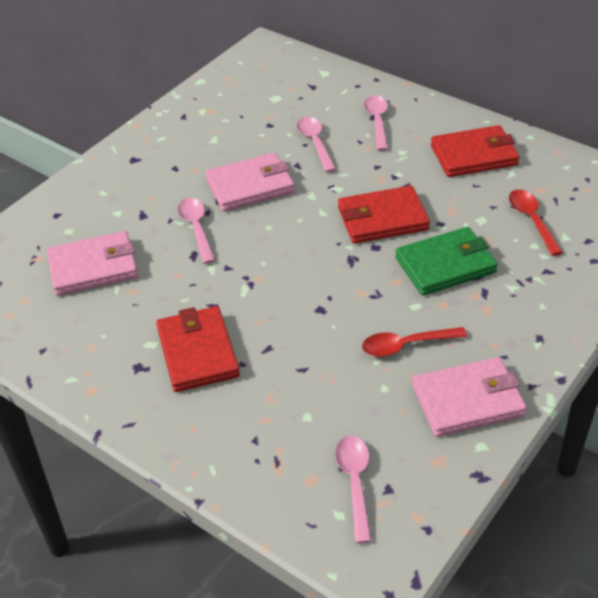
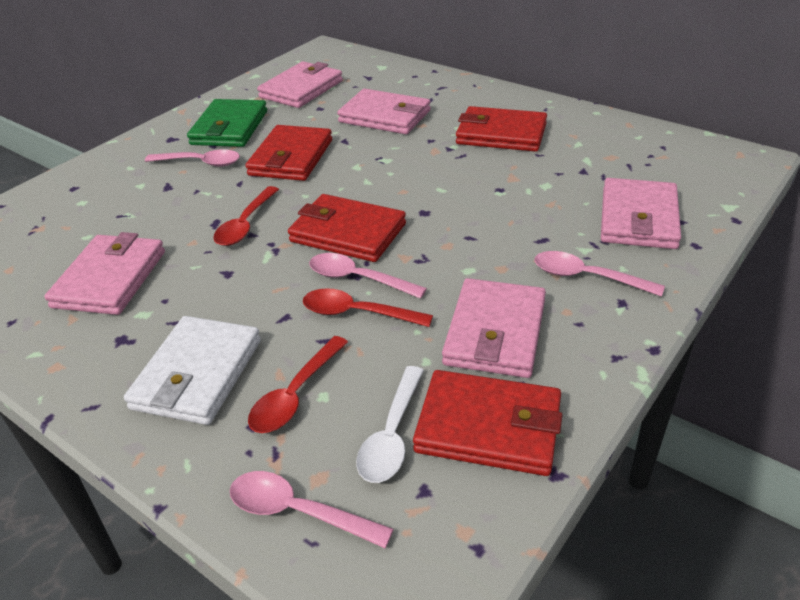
pink wallet: 3 -> 5
red spoon: 2 -> 3
red wallet: 3 -> 4
white spoon: 0 -> 1
white wallet: 0 -> 1

